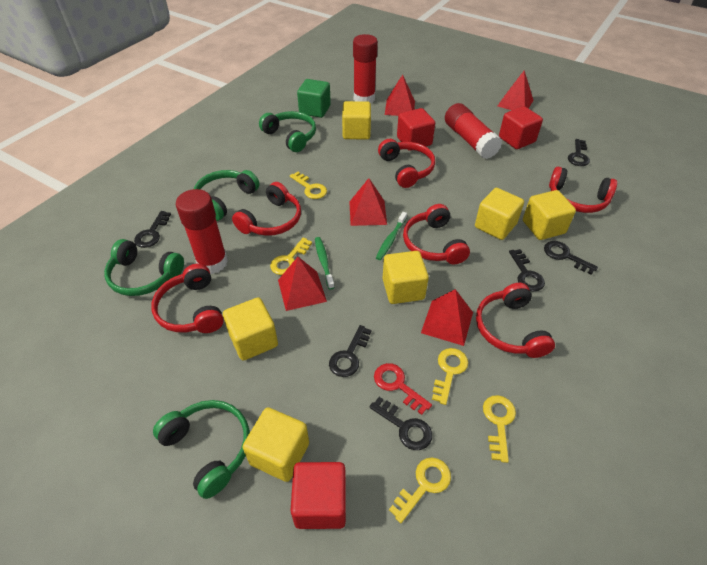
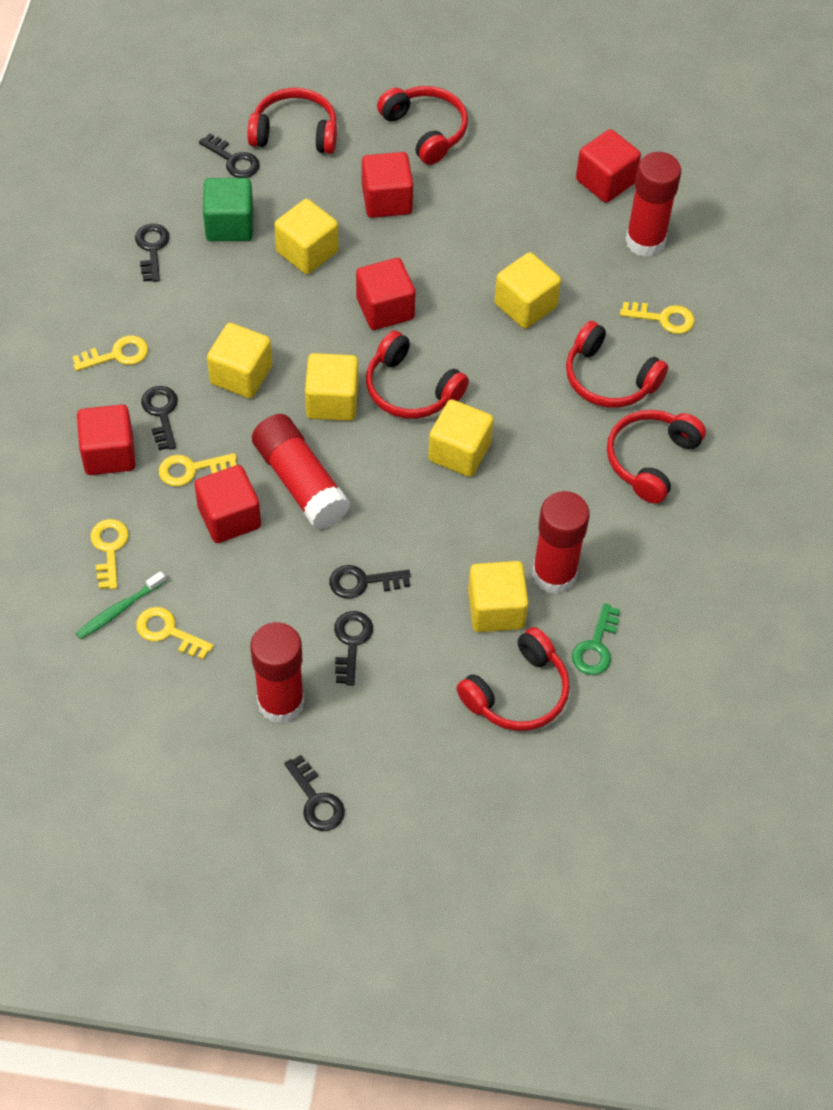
green headphones: 4 -> 0
green key: 0 -> 1
green toothbrush: 2 -> 1
red cube: 3 -> 5
red glue stick: 3 -> 4
red key: 1 -> 0
red pyramid: 5 -> 0

